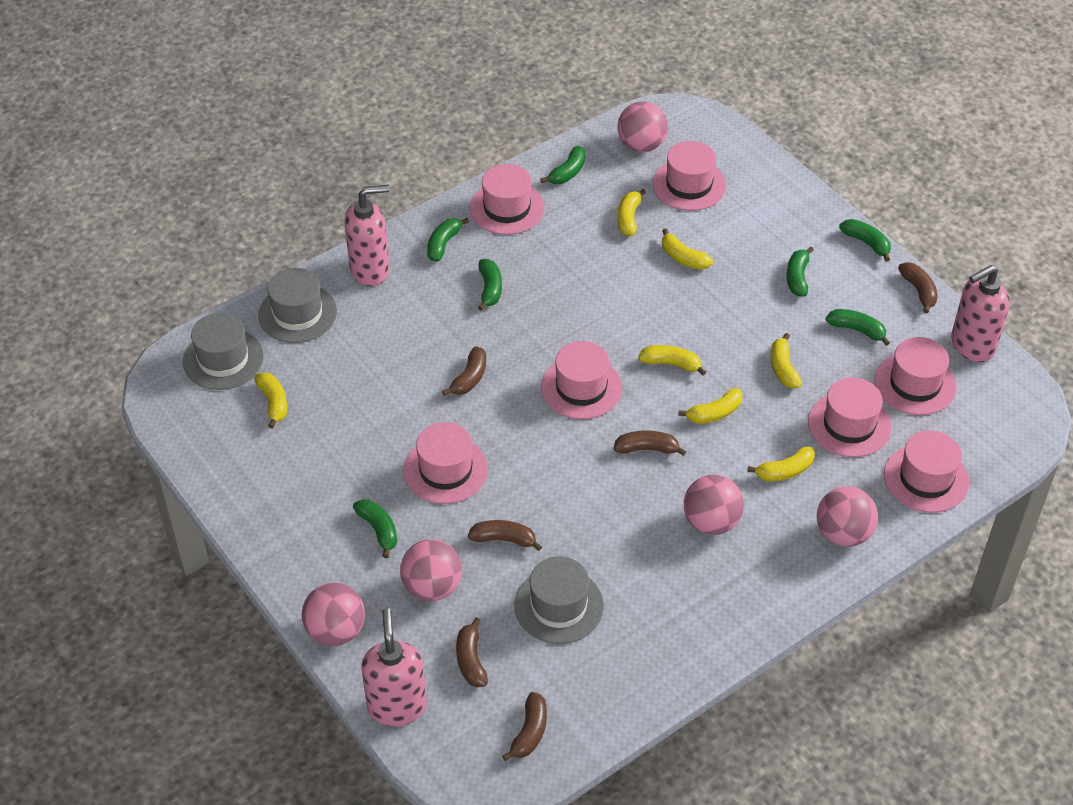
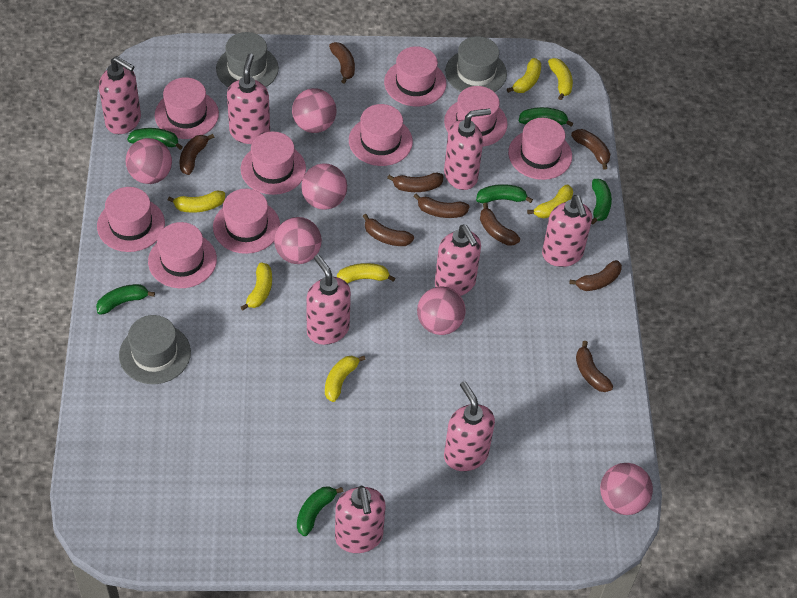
brown banana: 6 -> 9
green banana: 7 -> 6
pink ball: 5 -> 6
pink hat: 7 -> 9
pink soap dispenser: 3 -> 8

